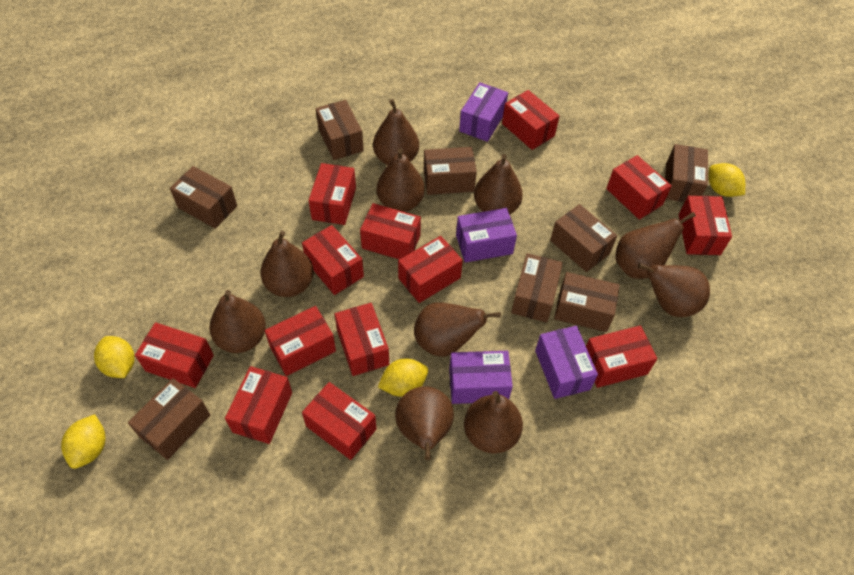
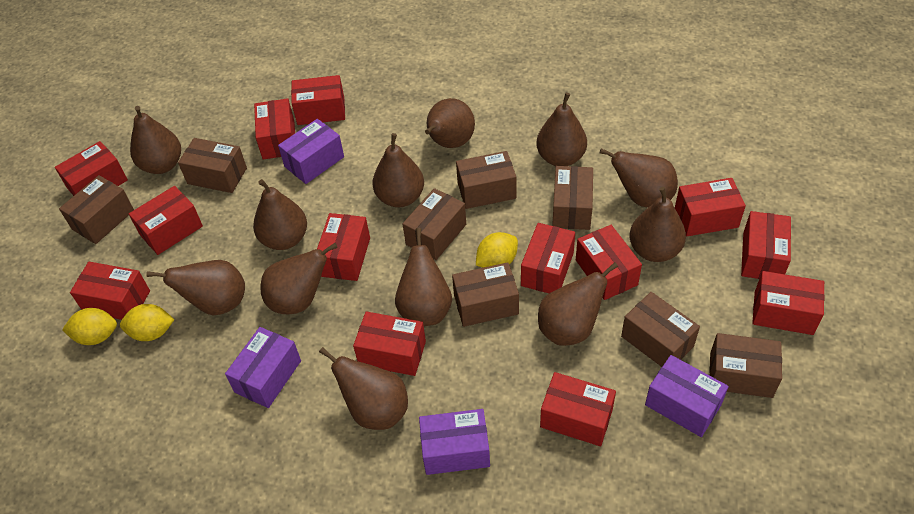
brown pear: 10 -> 12
yellow lemon: 4 -> 3

